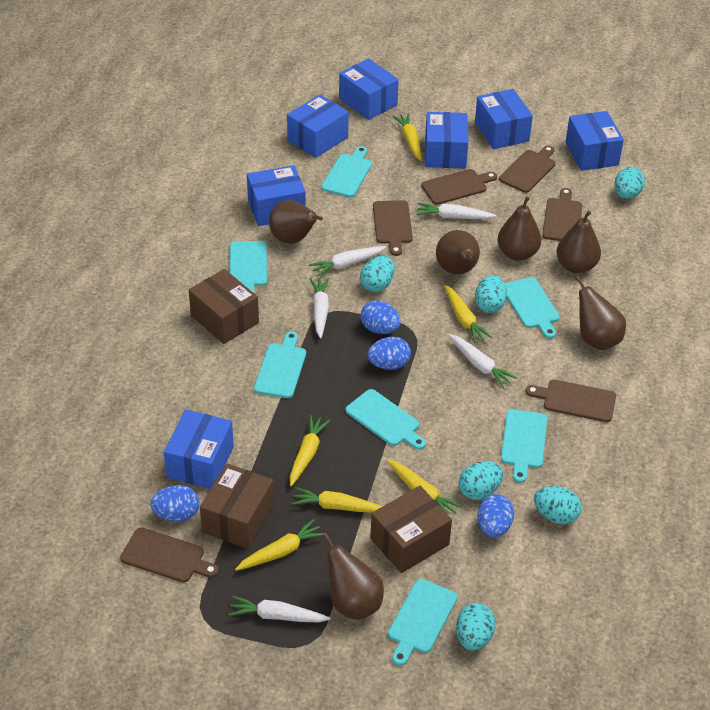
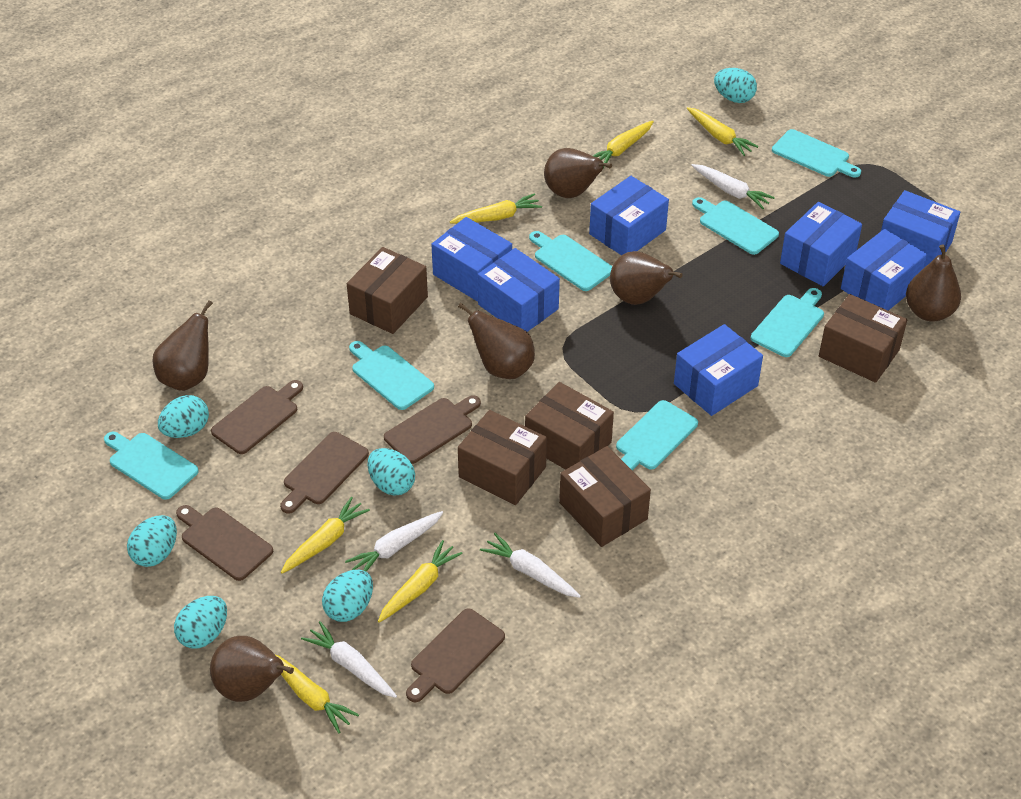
blue egg: 4 -> 0
brown box: 3 -> 5
brown cutting board: 6 -> 5
white carrot: 5 -> 4

